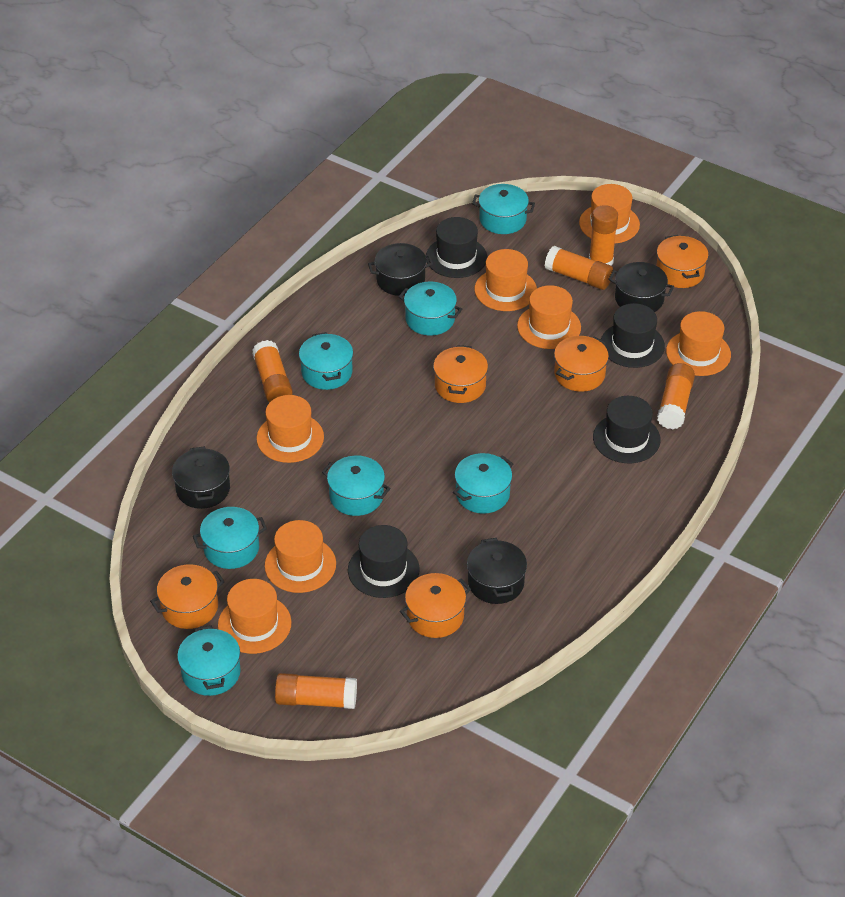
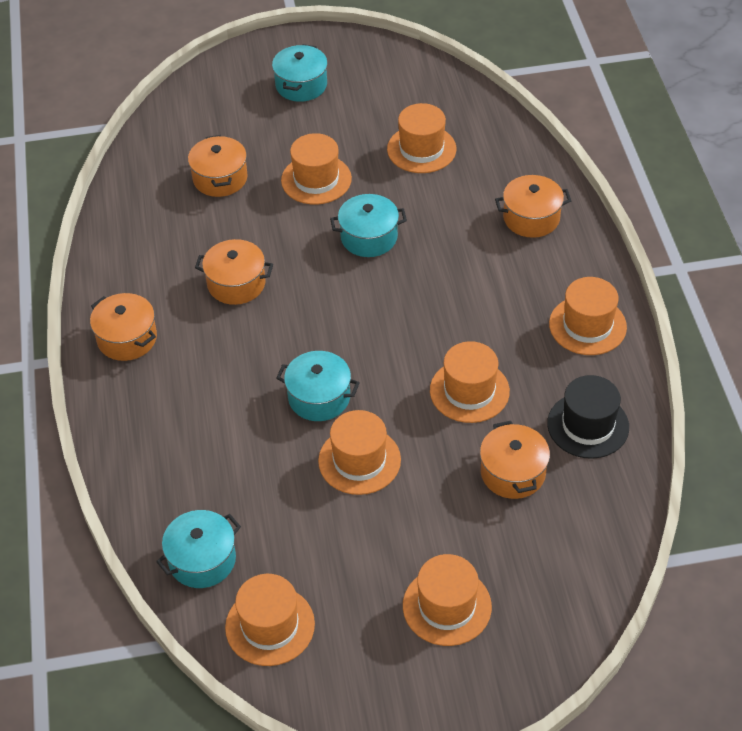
black hat: 4 -> 1
black pot: 4 -> 0
orange glue stick: 5 -> 0
turquoise pot: 7 -> 4

